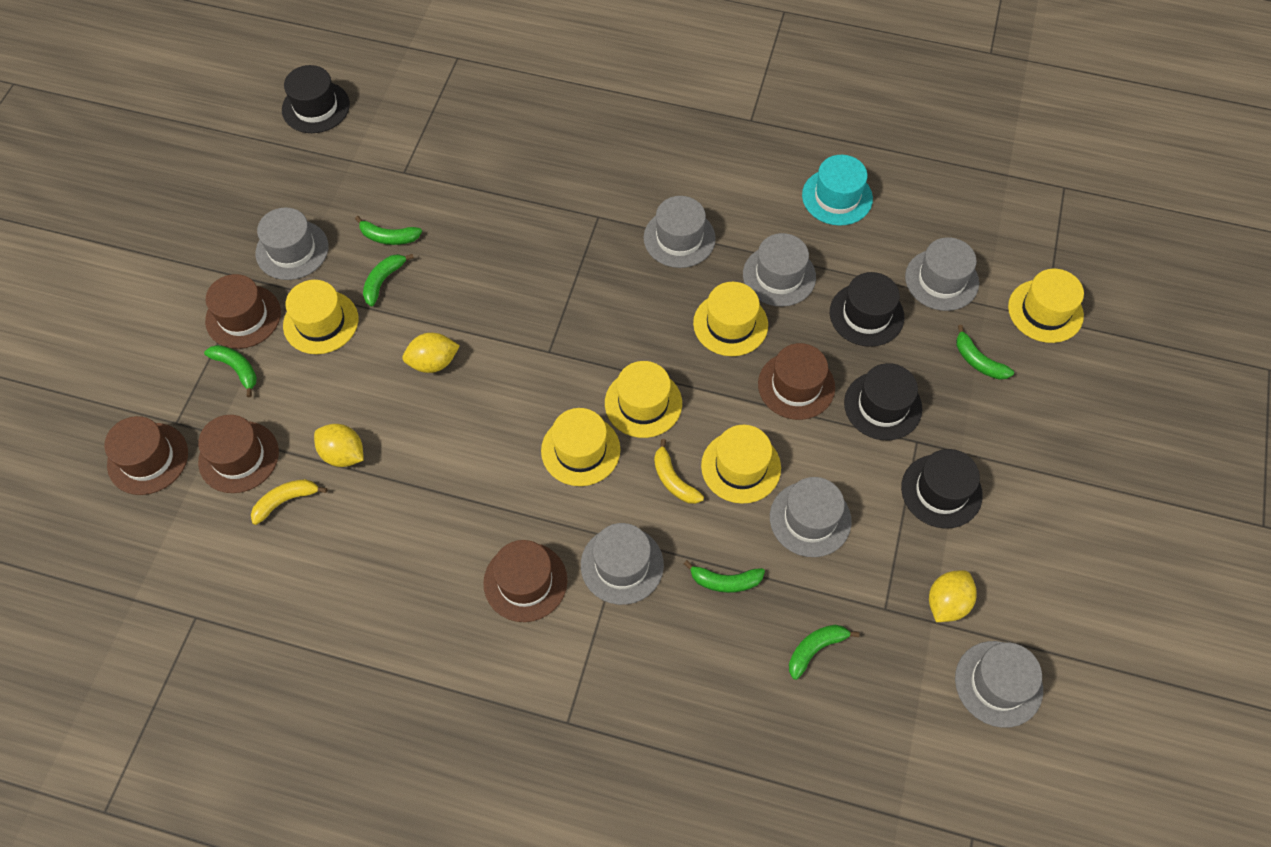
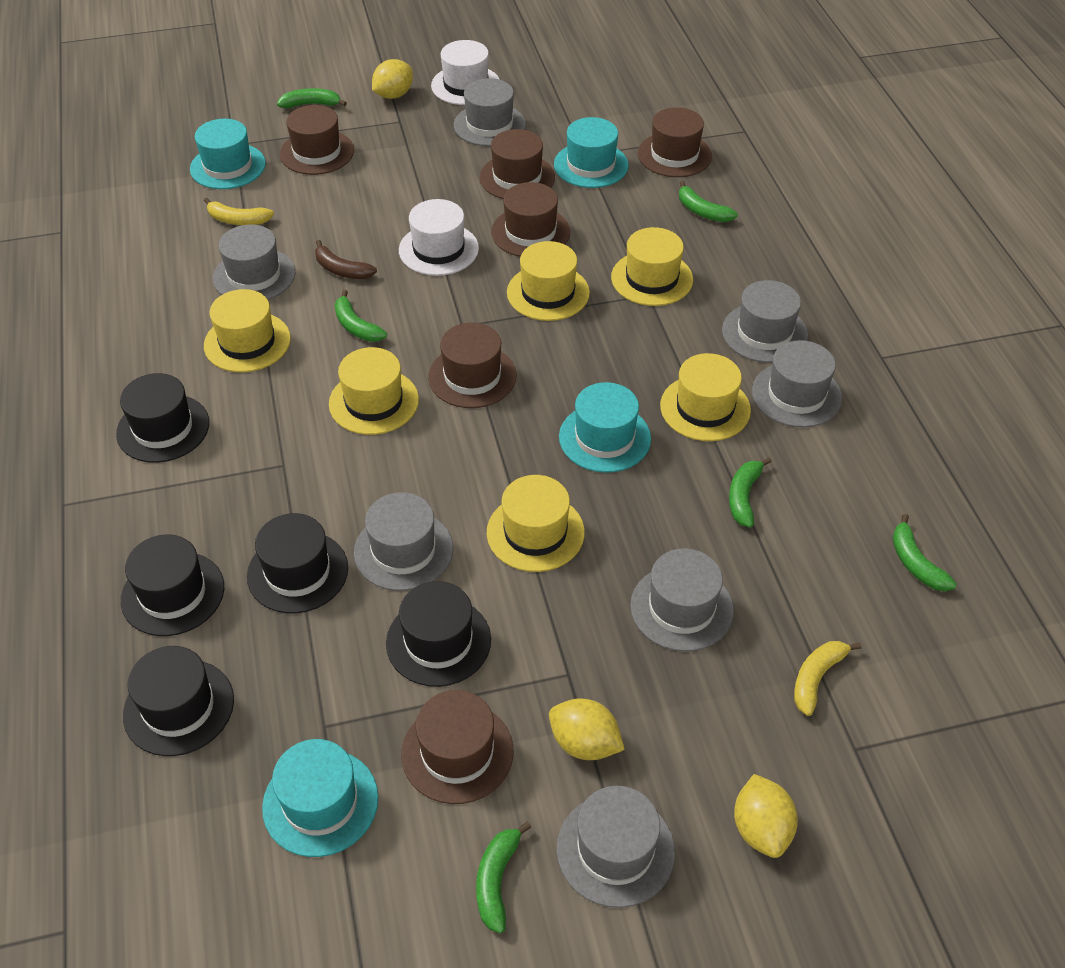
black hat: 4 -> 5
brown banana: 0 -> 1
brown hat: 5 -> 6
turquoise hat: 1 -> 4
white hat: 0 -> 2

